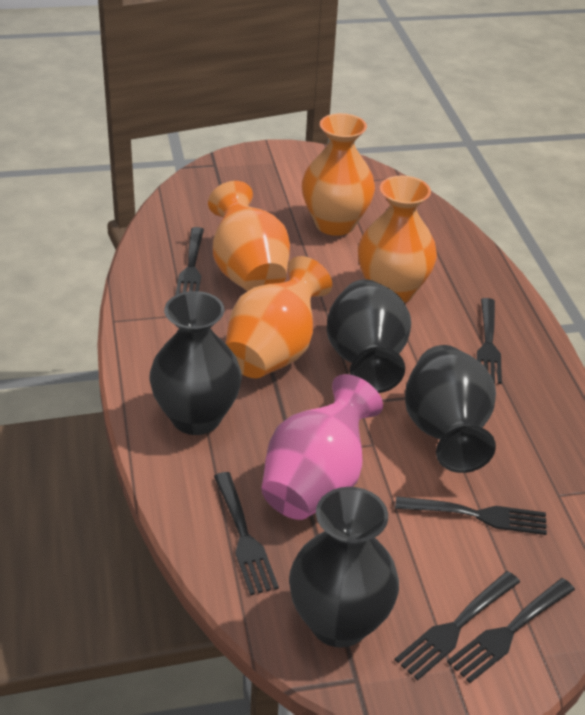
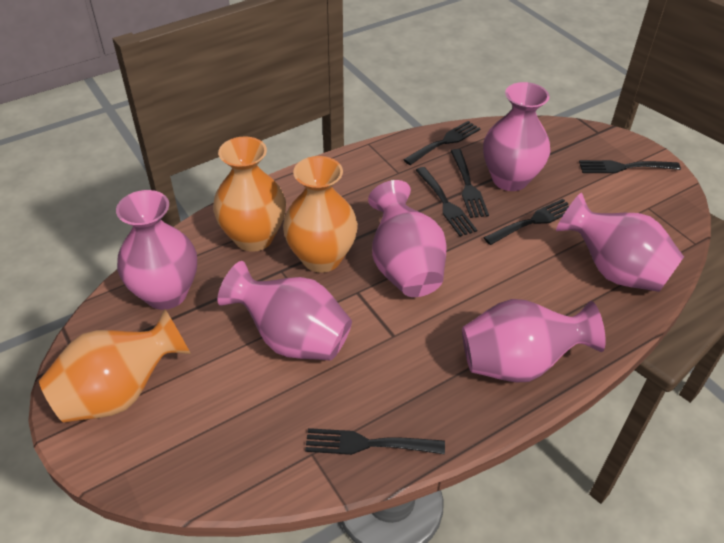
black vase: 4 -> 0
orange vase: 4 -> 3
pink vase: 1 -> 6

